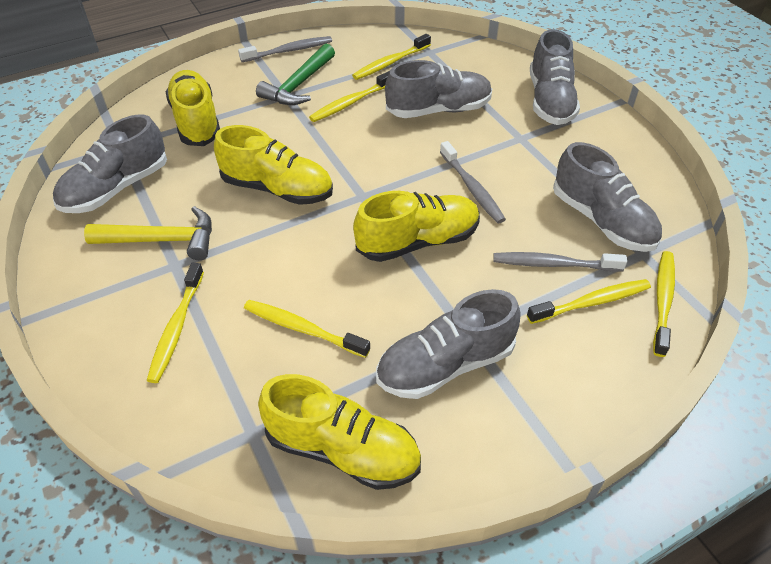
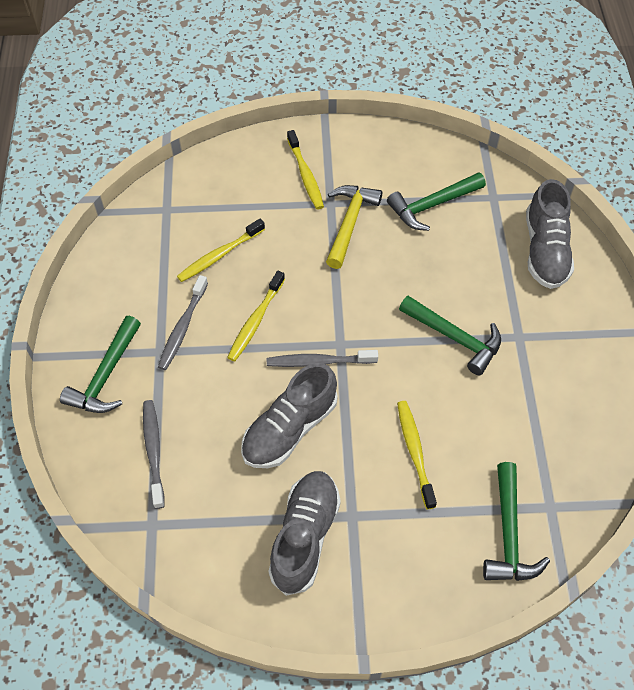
green hammer: 1 -> 4
grey shoe: 5 -> 3
yellow shoe: 4 -> 0
yellow toothbrush: 6 -> 4

